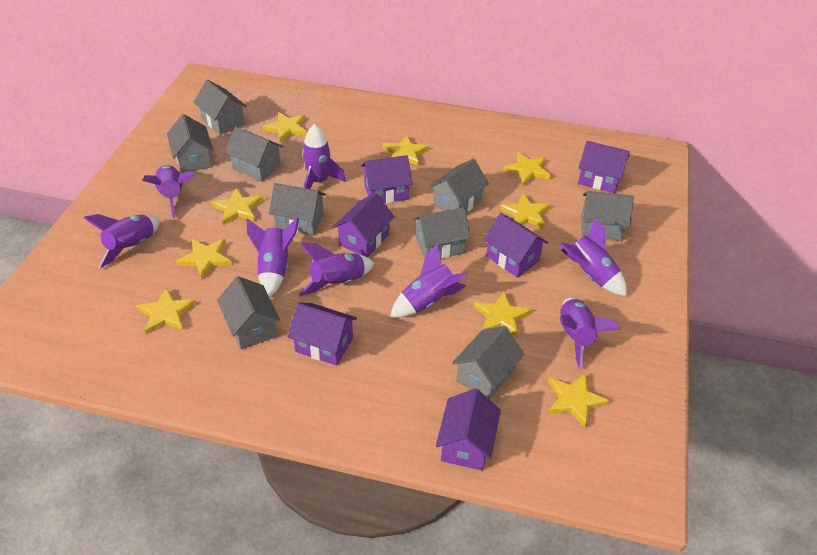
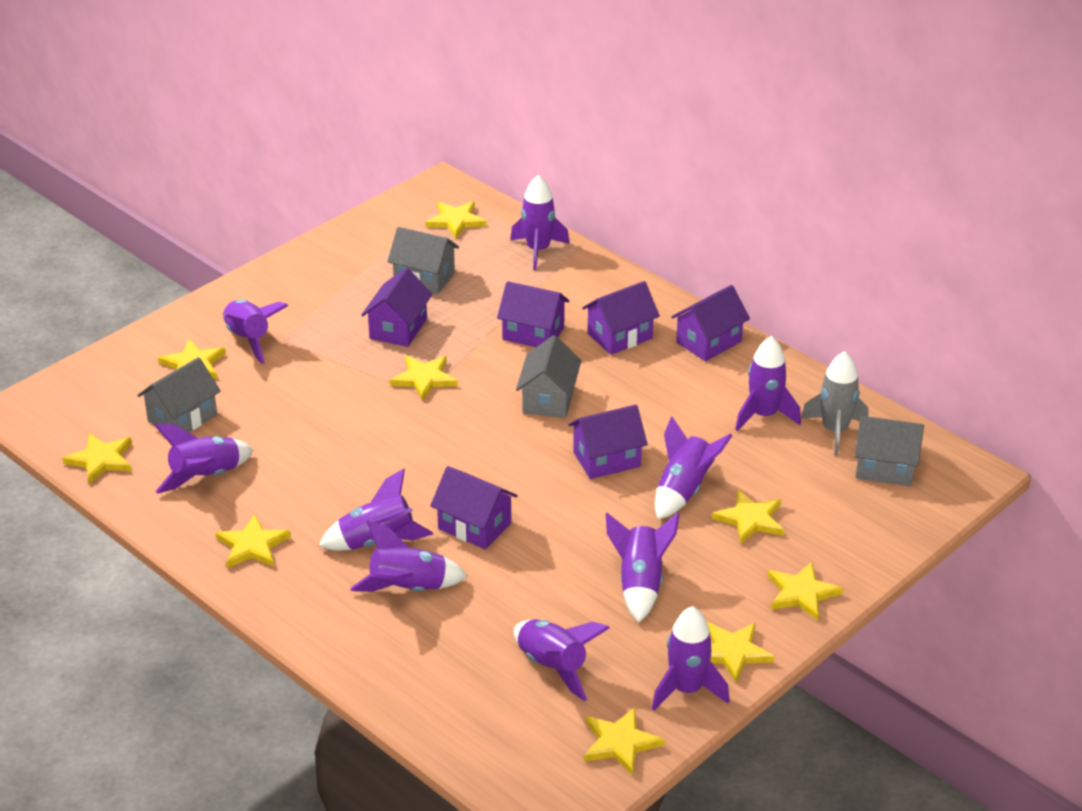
grey house: 9 -> 4
grey rocket: 0 -> 1
purple rocket: 8 -> 10

